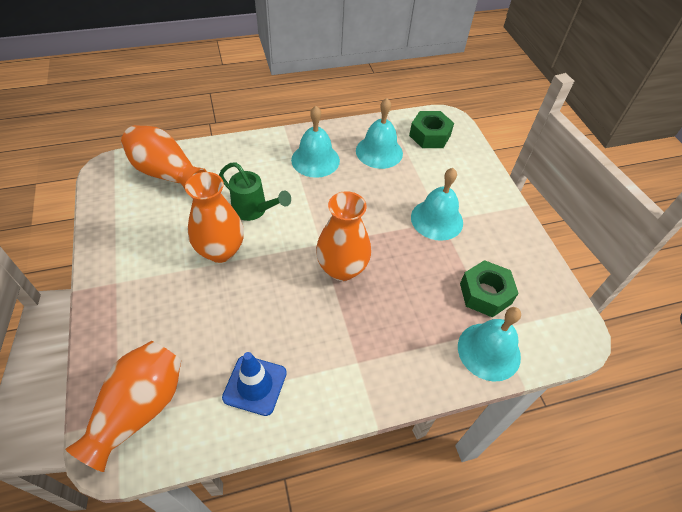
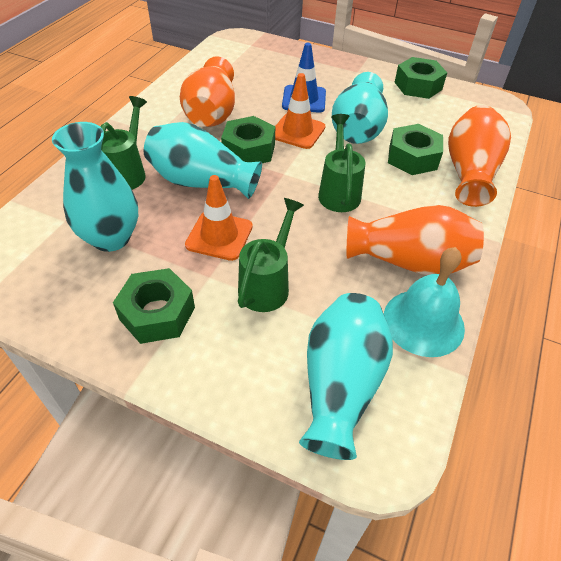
green nut: 2 -> 4
green watering can: 1 -> 3
orange traffic cone: 0 -> 2
orange vase: 4 -> 3
turquoise bell: 4 -> 1
turquoise vase: 0 -> 4

